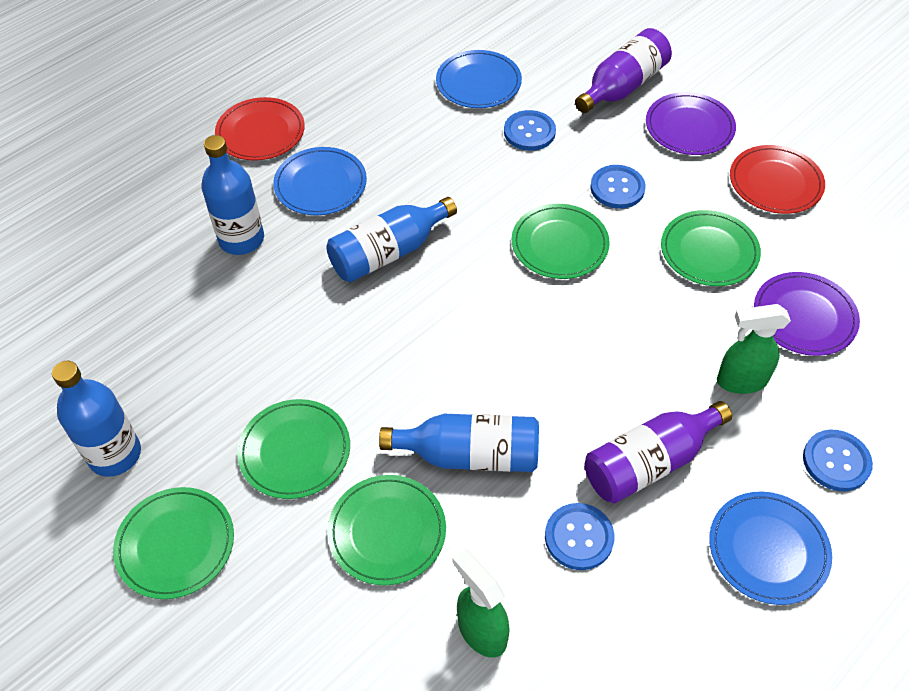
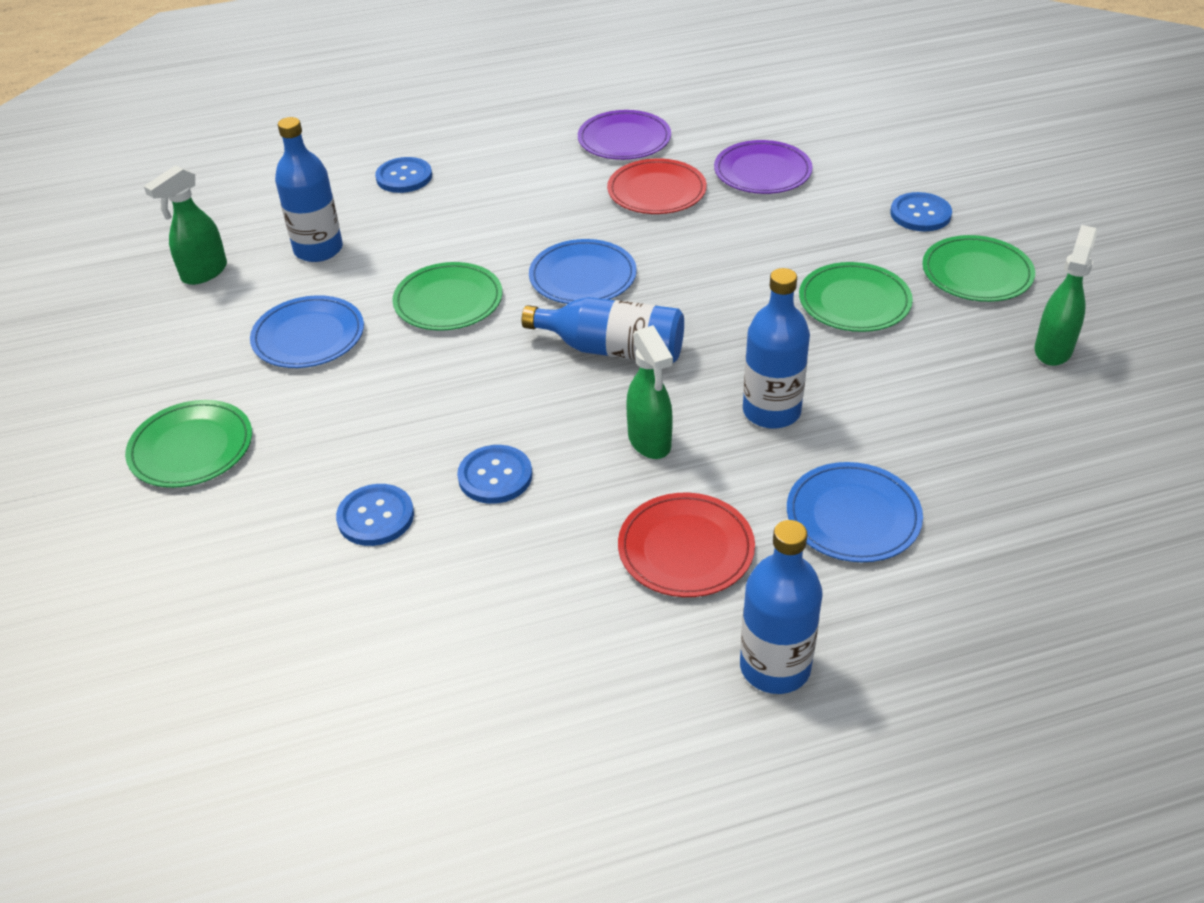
green plate: 5 -> 4
green spray bottle: 2 -> 3
purple bottle: 2 -> 0

